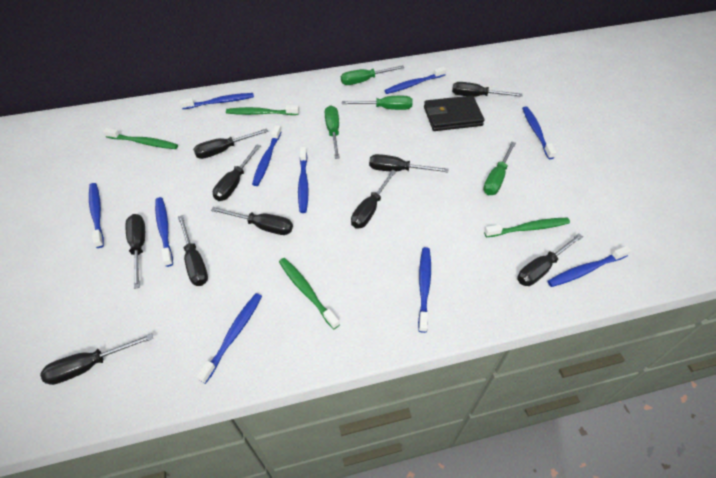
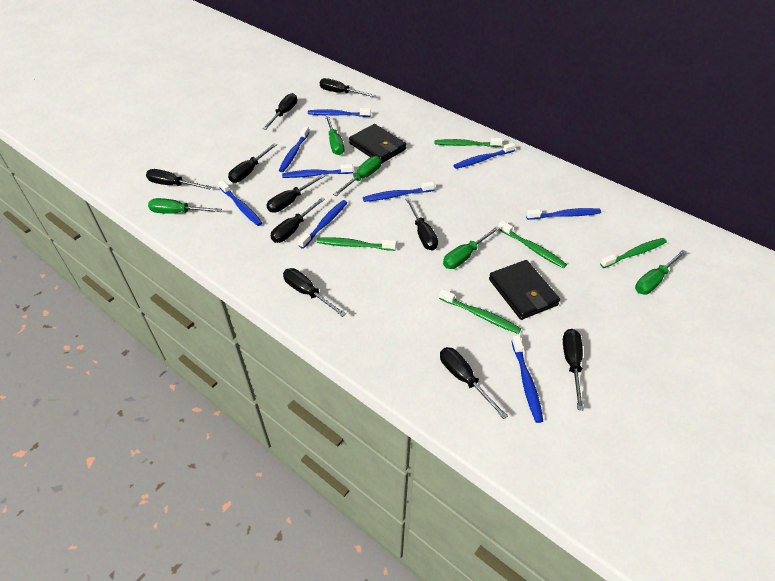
black wallet: 1 -> 2
blue toothbrush: 10 -> 9
green screwdriver: 4 -> 5
green toothbrush: 4 -> 5

